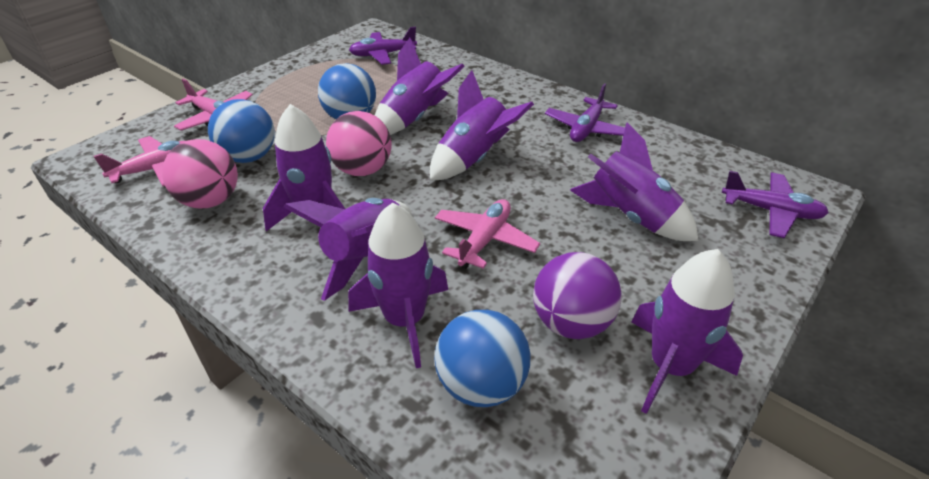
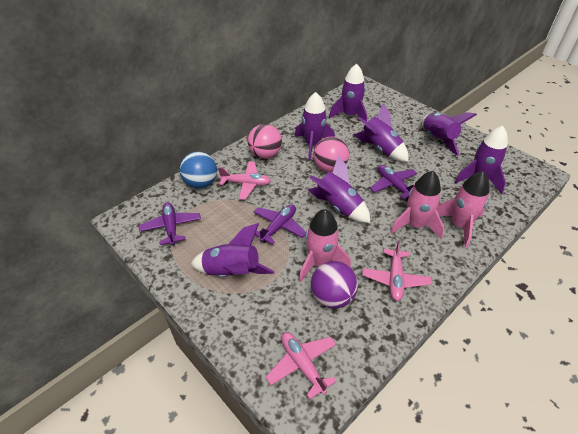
blue ball: 3 -> 1
pink rocket: 0 -> 3

